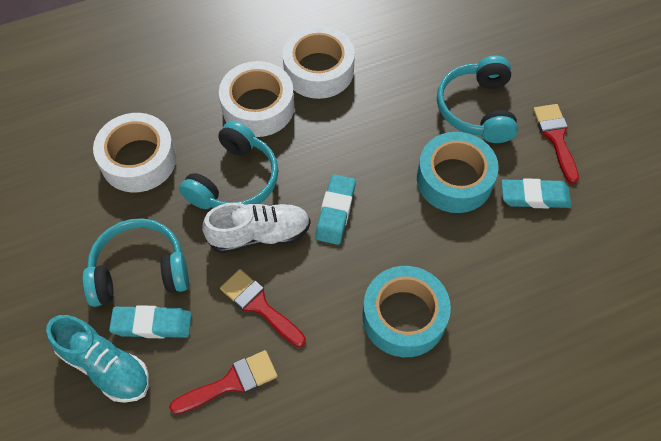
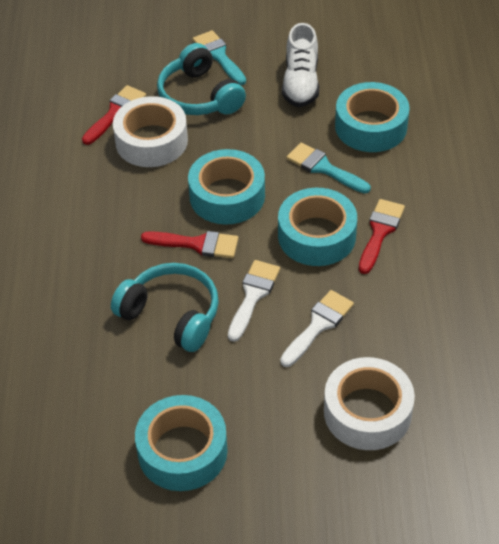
turquoise brush: 0 -> 2
turquoise eraser: 3 -> 0
turquoise headphones: 3 -> 2
turquoise shoe: 1 -> 0
turquoise tape: 2 -> 4
white brush: 0 -> 2
white tape: 3 -> 2

